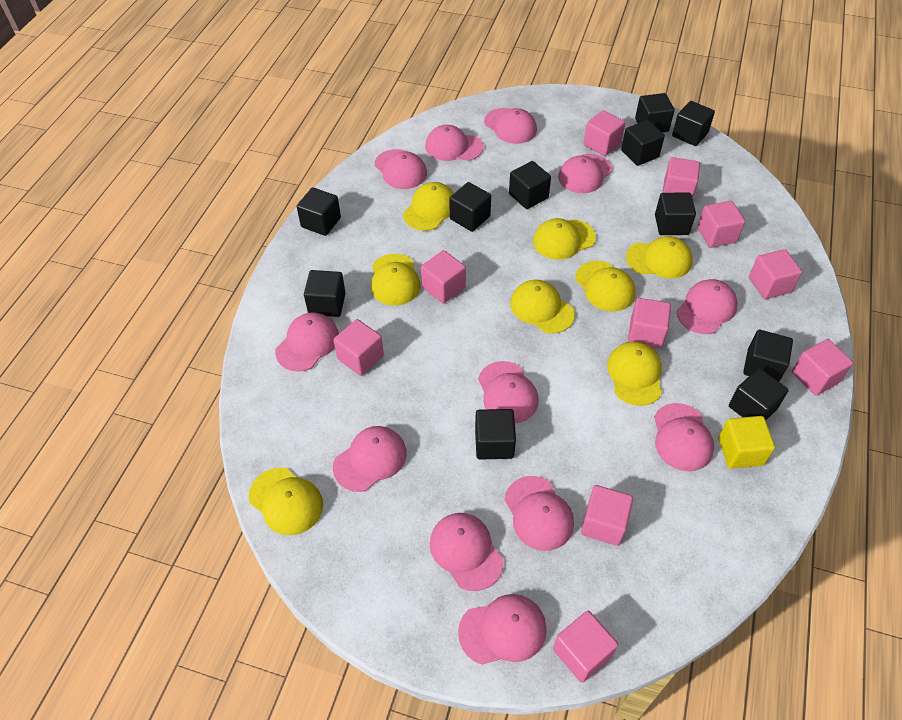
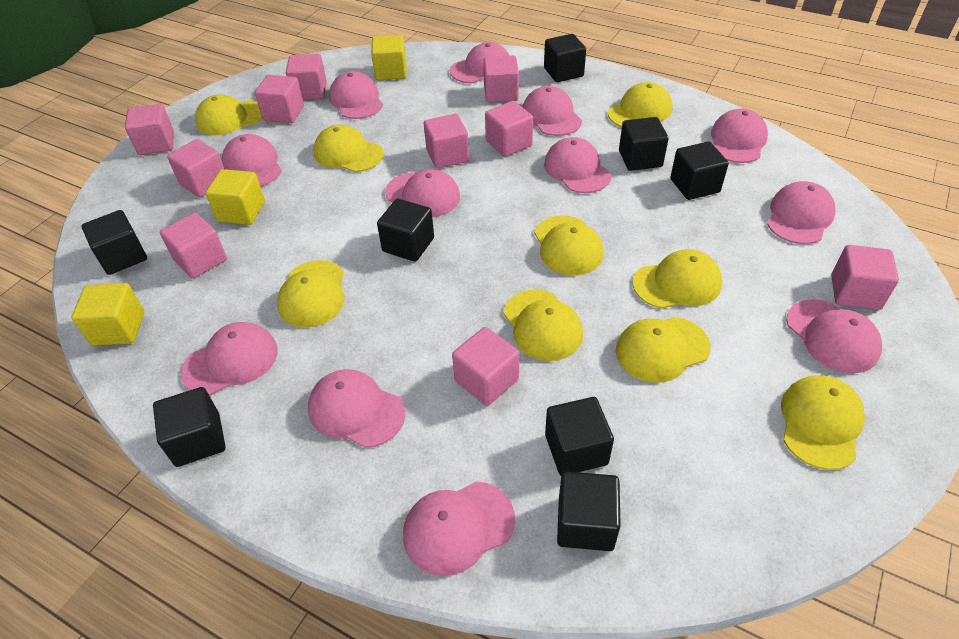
black cube: 11 -> 8
yellow cap: 8 -> 9
yellow cube: 1 -> 3

